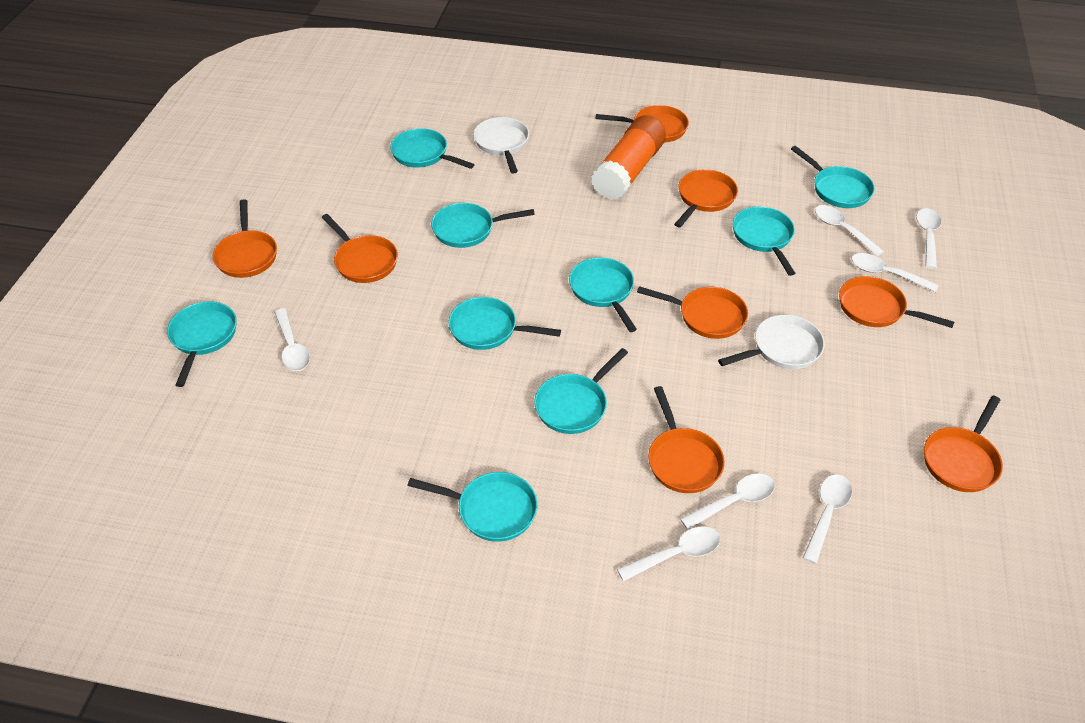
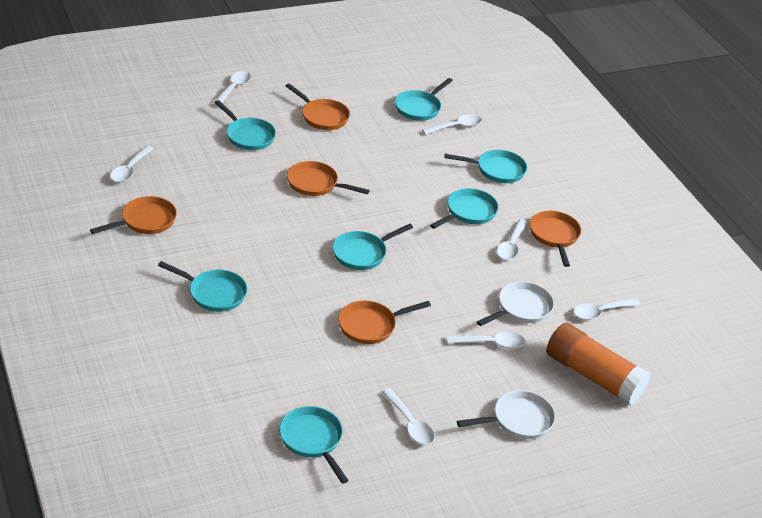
orange pan: 8 -> 5
turquoise pan: 9 -> 7

